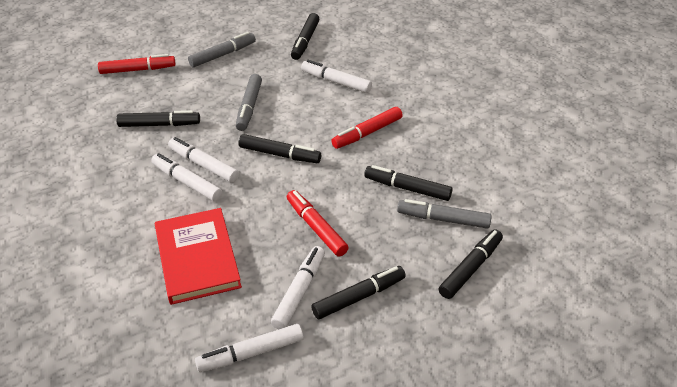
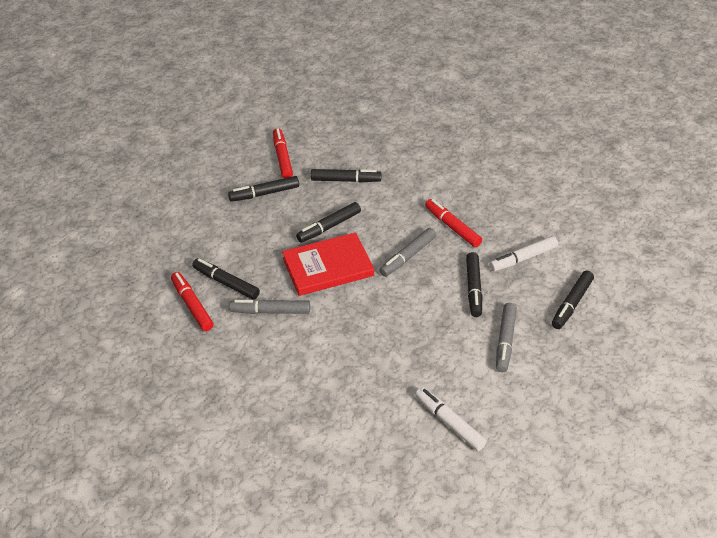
white marker: 5 -> 2

